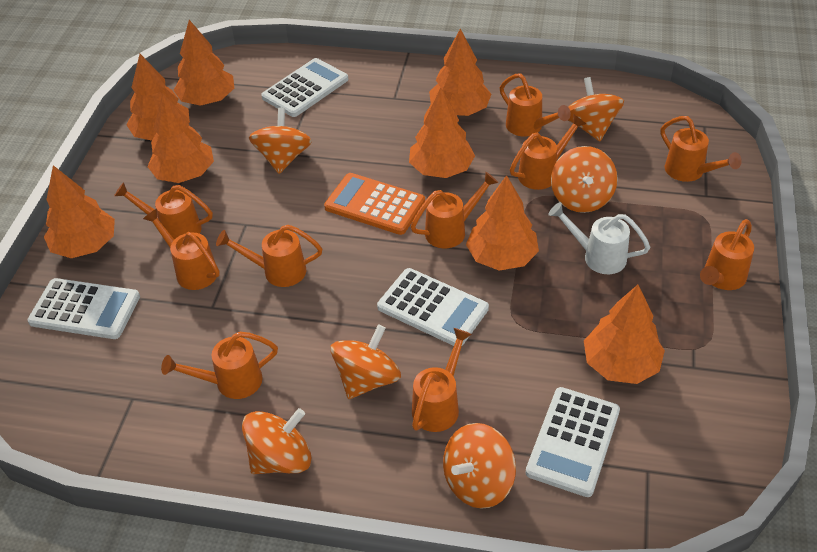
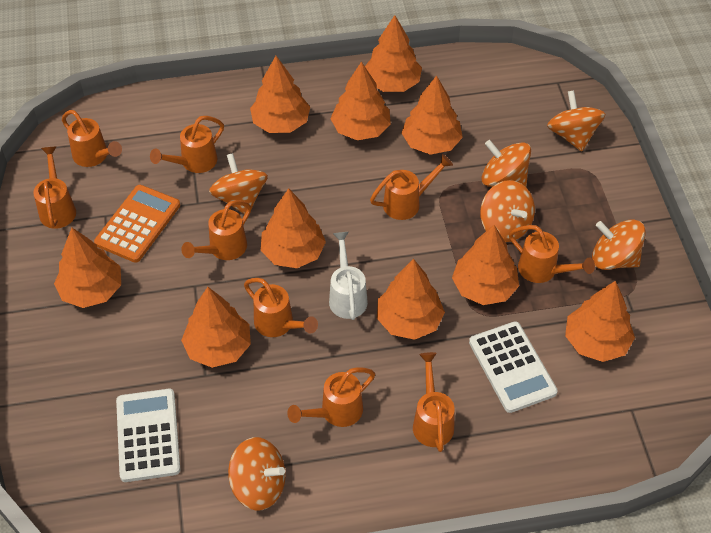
orange tree: 8 -> 10
orange watering can: 10 -> 9
white calculator: 4 -> 2

